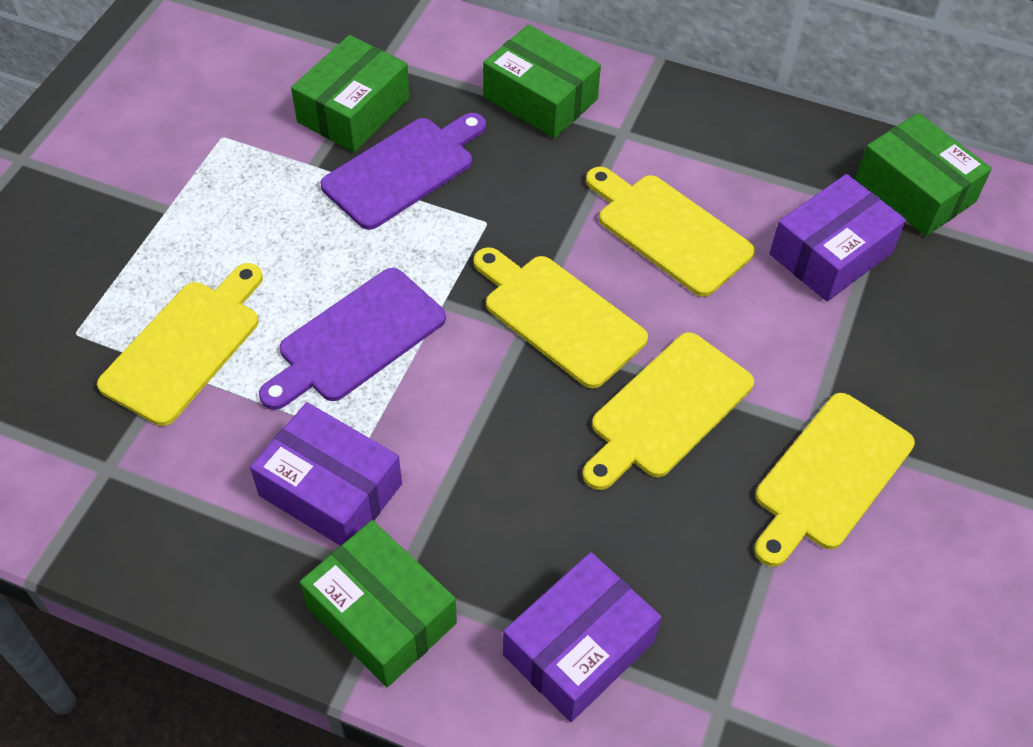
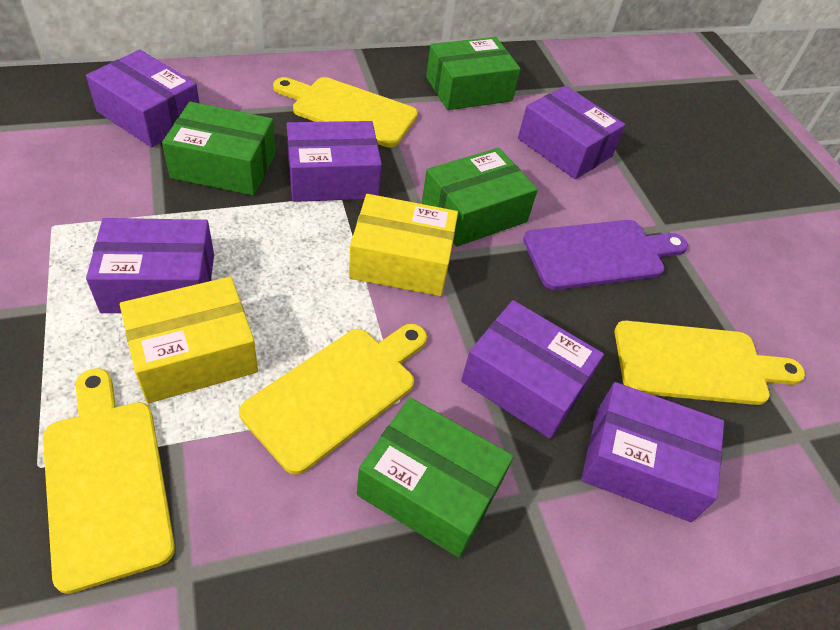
purple box: 3 -> 6
purple cutting board: 2 -> 1
yellow box: 0 -> 2
yellow cutting board: 5 -> 4

